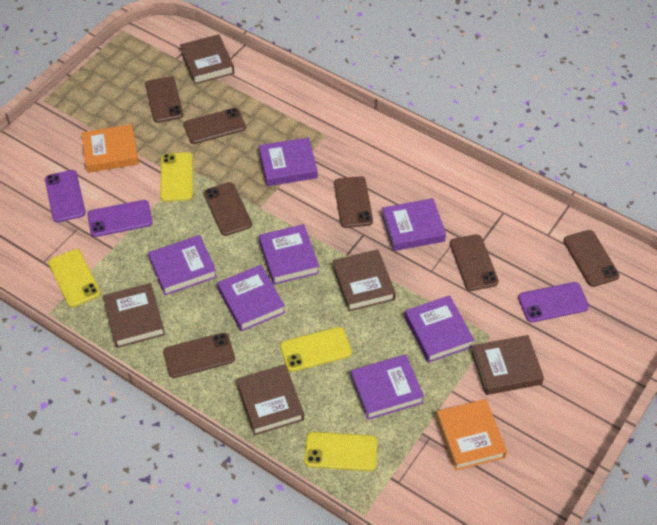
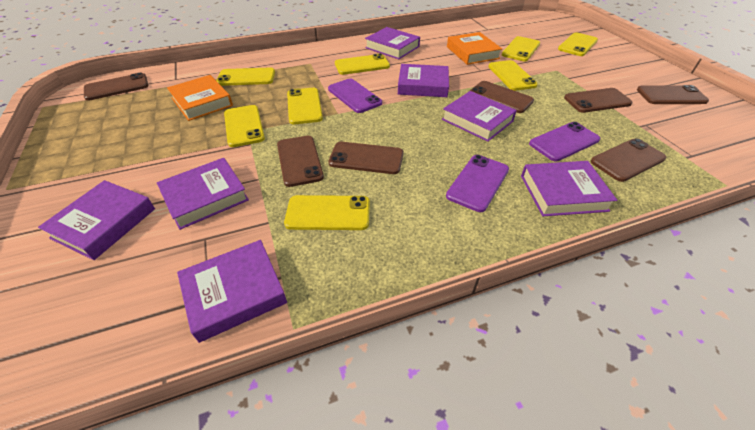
brown book: 5 -> 0
yellow phone: 4 -> 8

